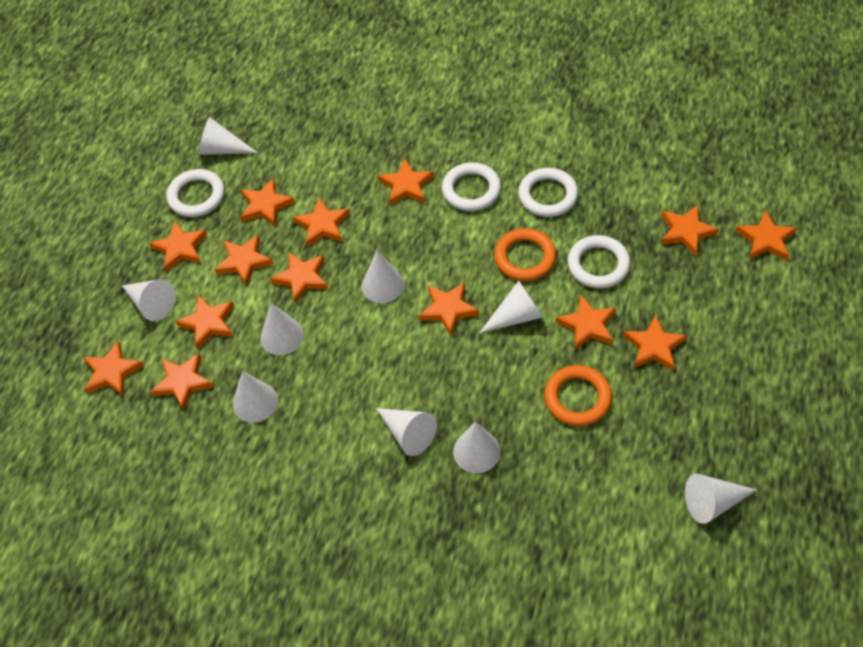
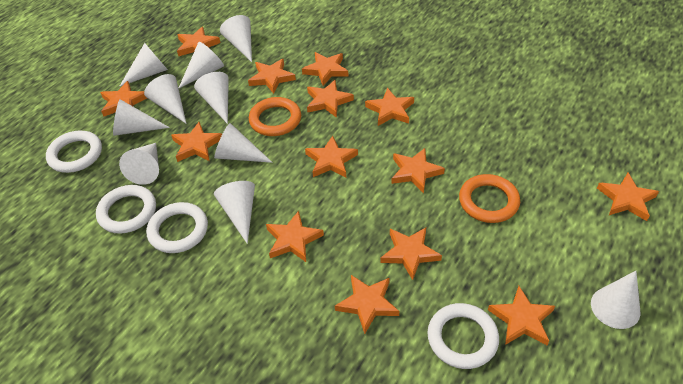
white cone: 9 -> 10

